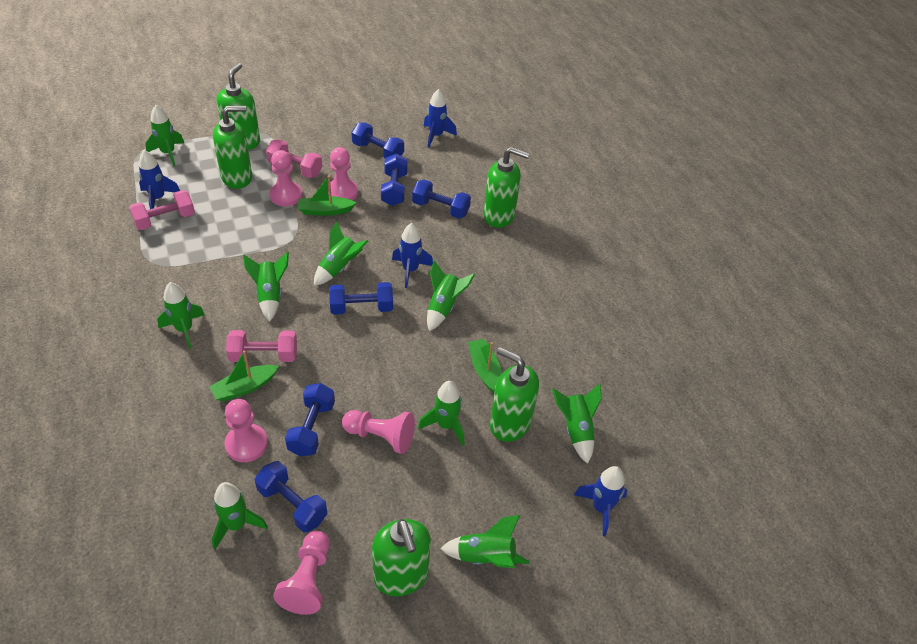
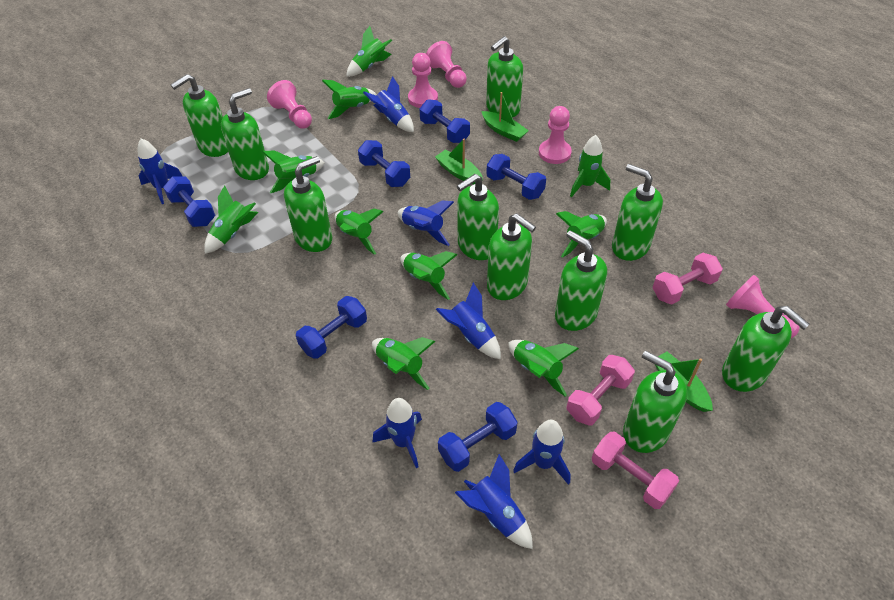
blue rocket: 4 -> 7
green rocket: 9 -> 10
green soap dispenser: 5 -> 10

